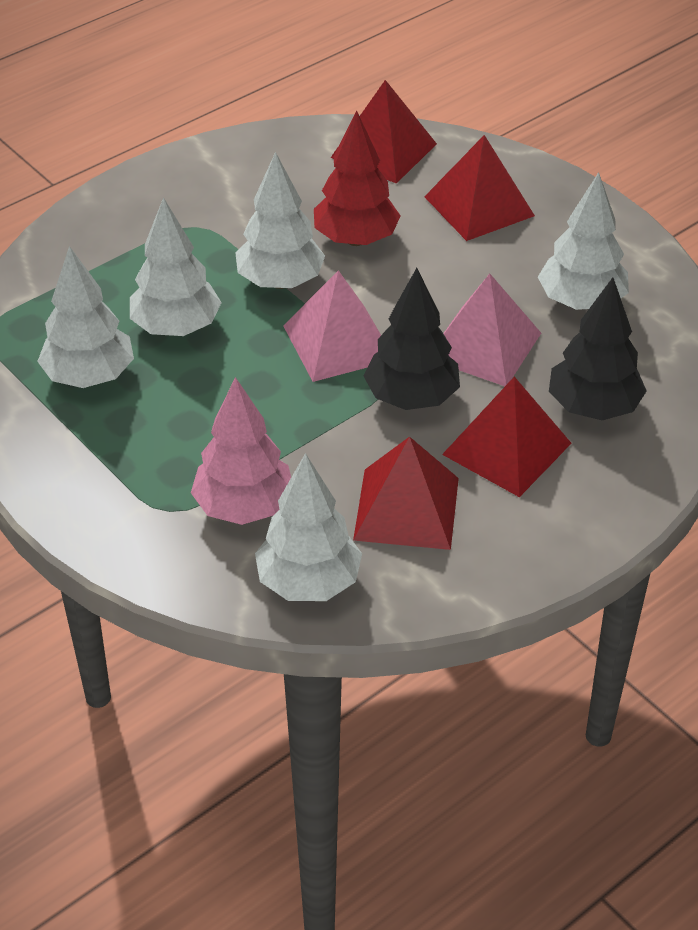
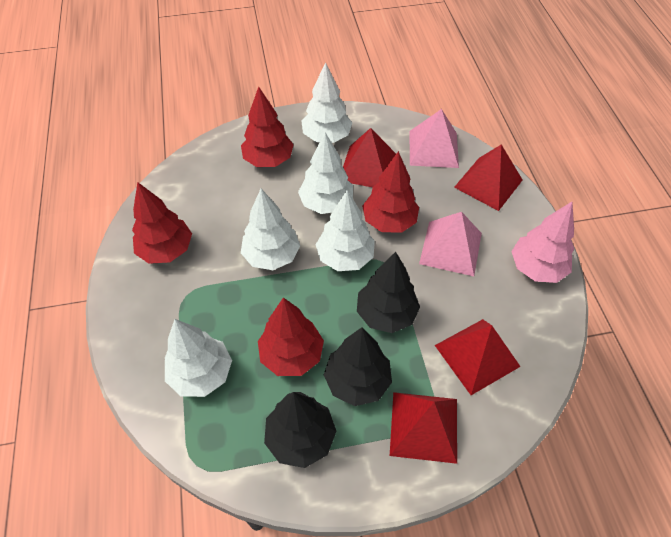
black tree: 2 -> 3
red tree: 1 -> 4

